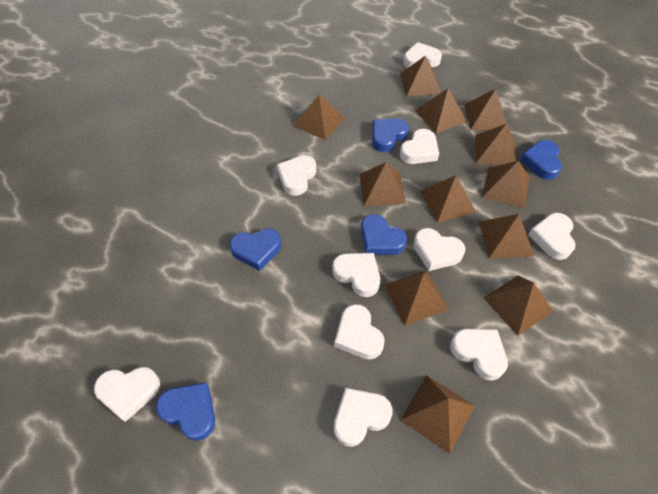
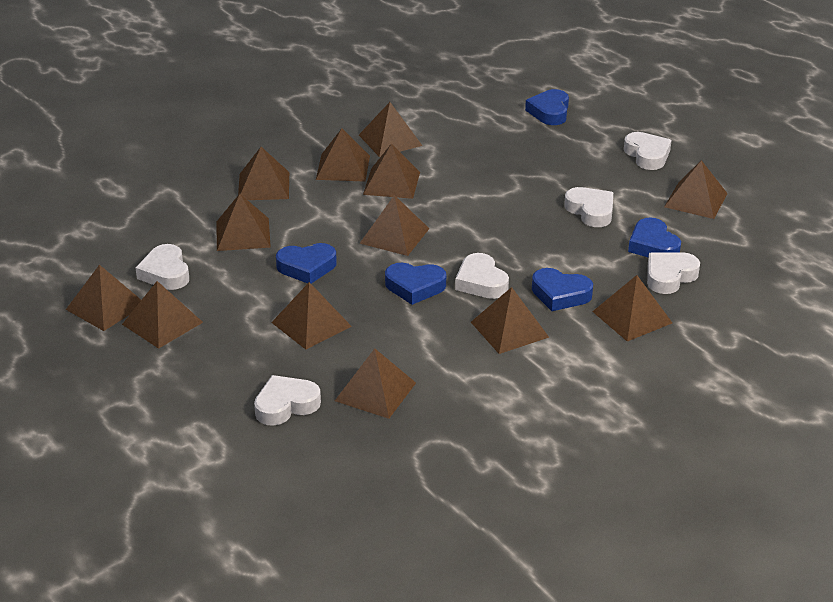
brown pyramid: 12 -> 13
white heart: 10 -> 6

